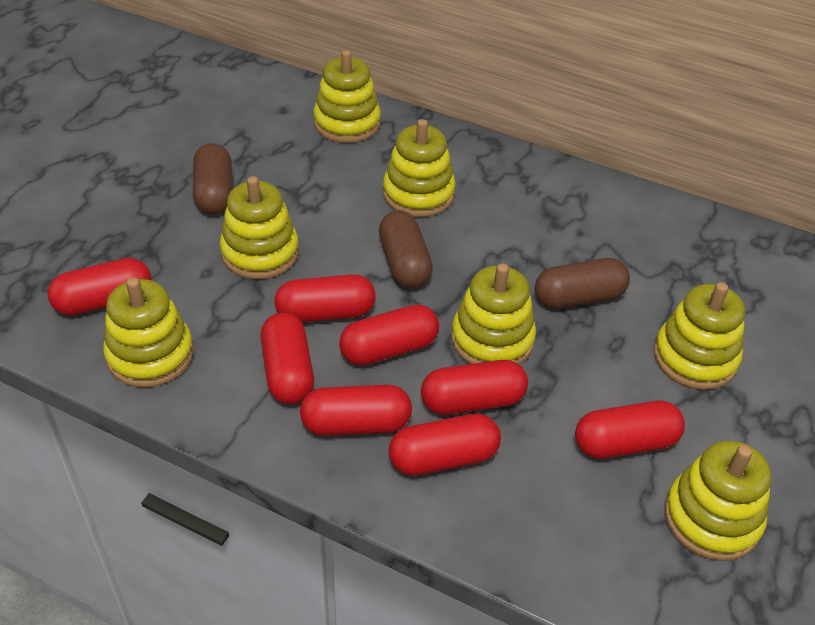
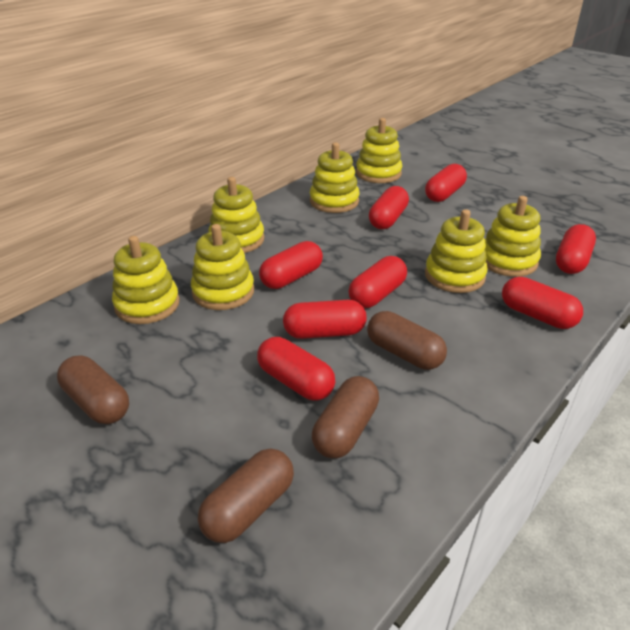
brown capsule: 3 -> 4

